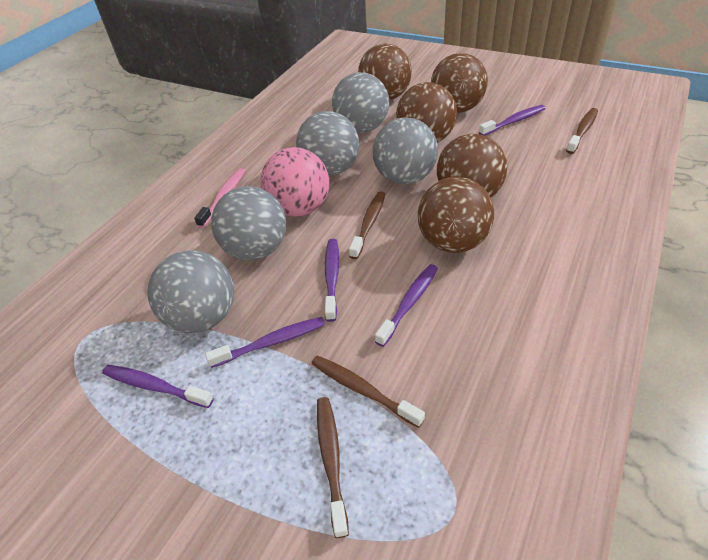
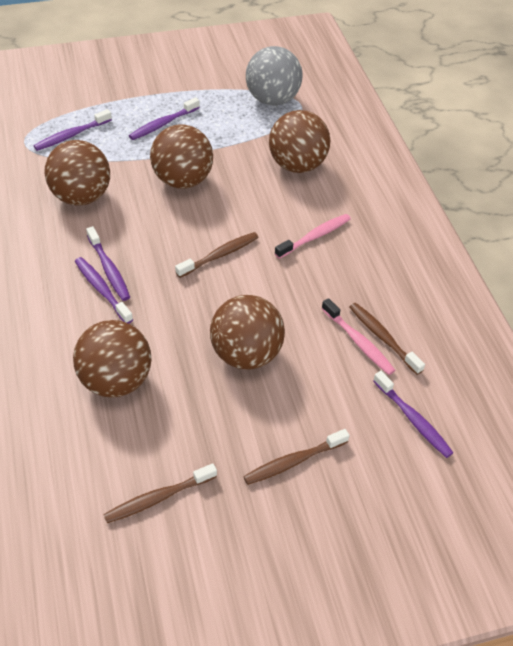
grey ball: 5 -> 1
pink ball: 1 -> 0
pink toothbrush: 1 -> 2

